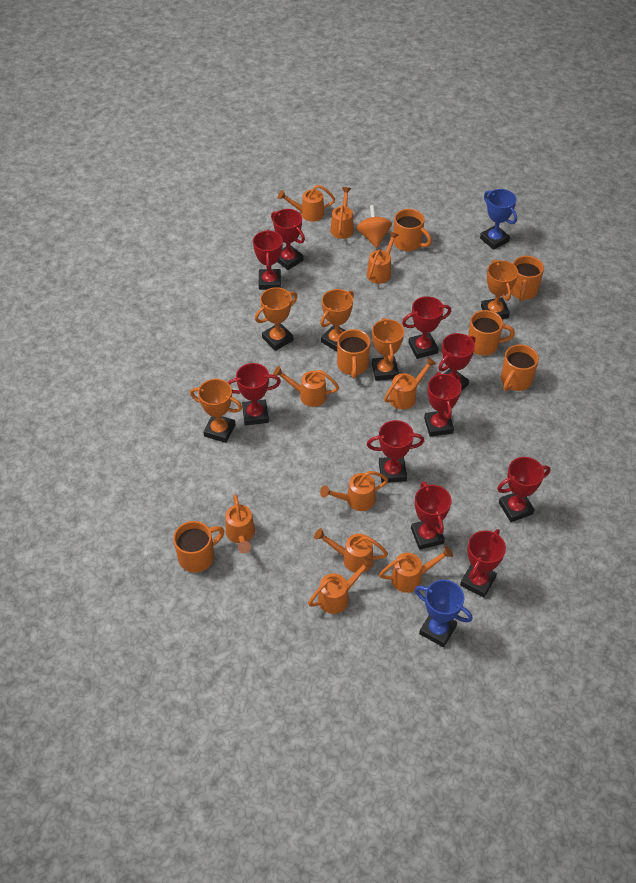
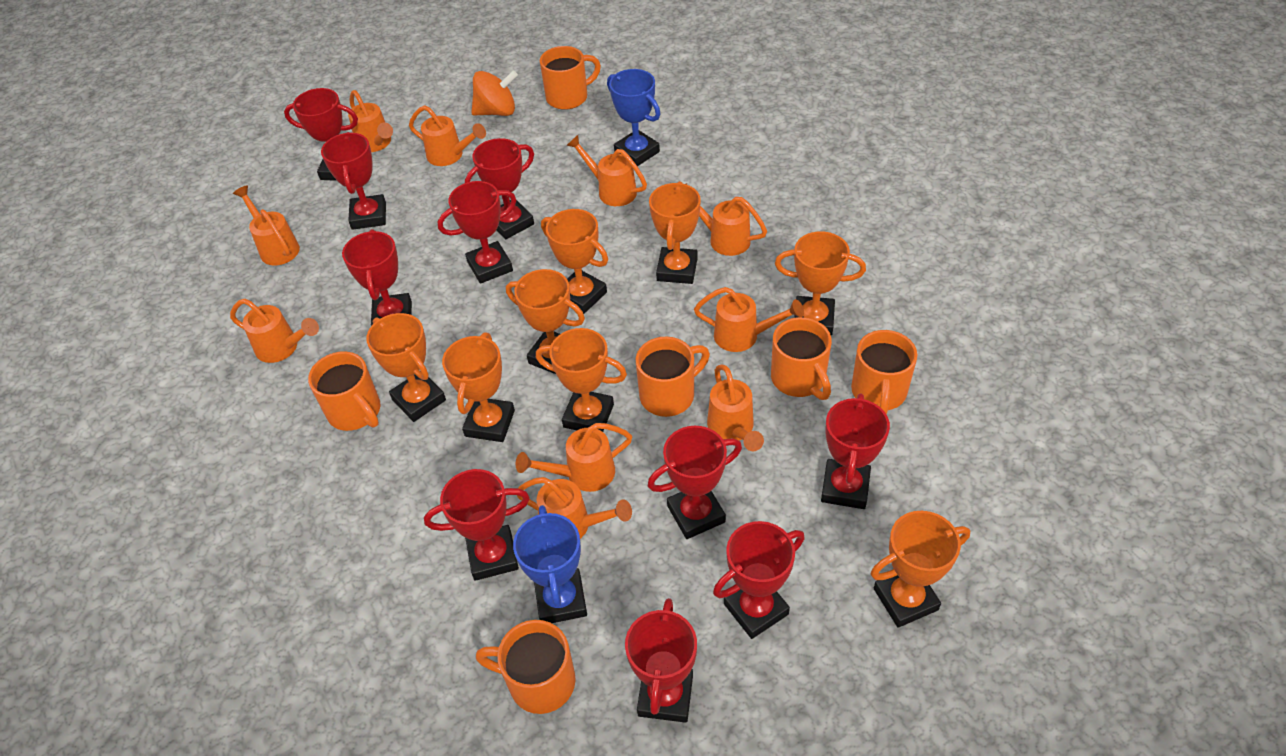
orange trophy: 5 -> 8

